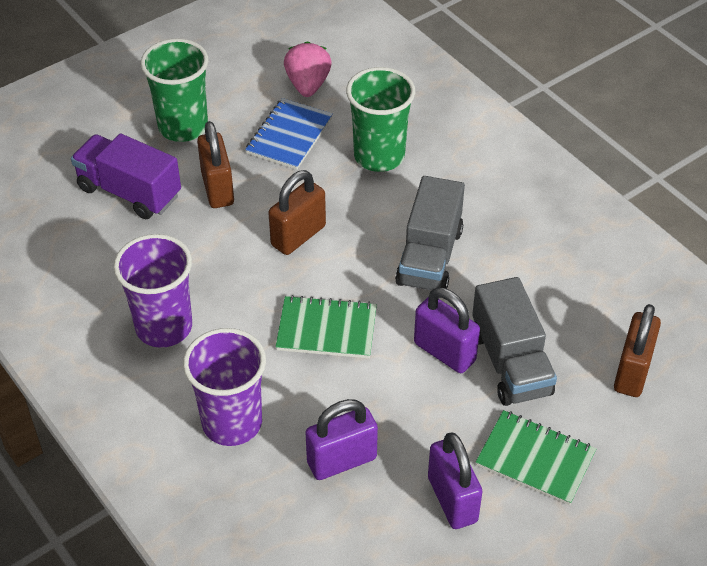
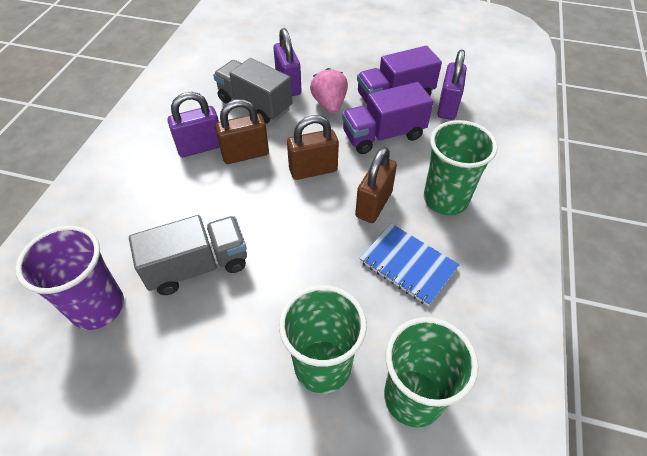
green cup: 2 -> 3
green notebook: 2 -> 0
purple cup: 2 -> 1
purple truck: 1 -> 2

